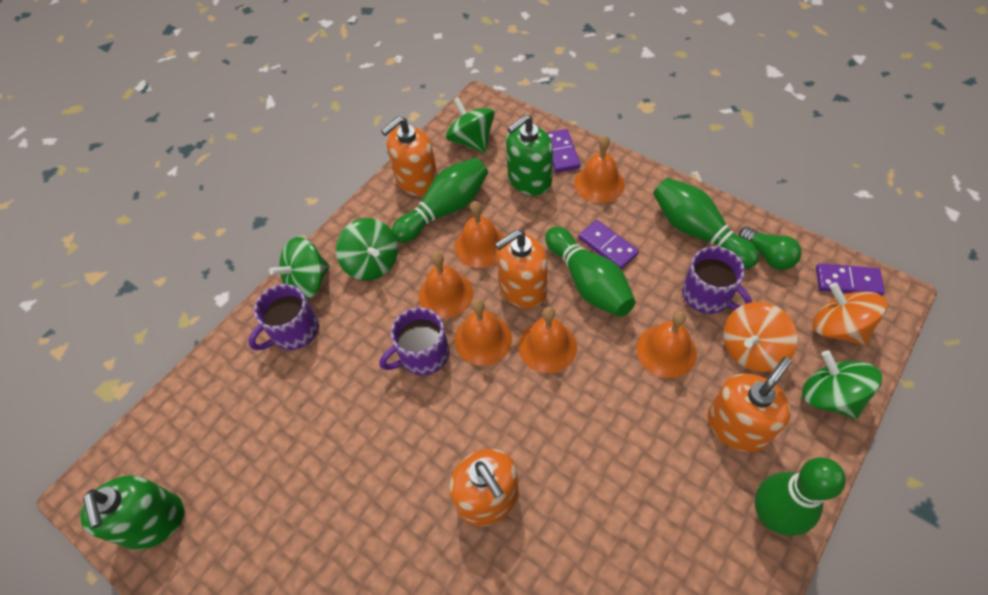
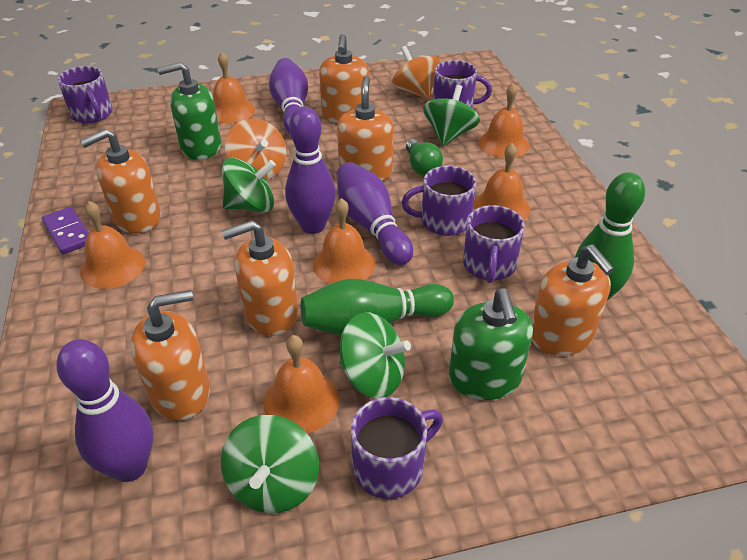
green bowling pin: 4 -> 2
orange soap dispenser: 4 -> 6
purple bowling pin: 0 -> 4
purple domino: 3 -> 1
purple mug: 3 -> 5

